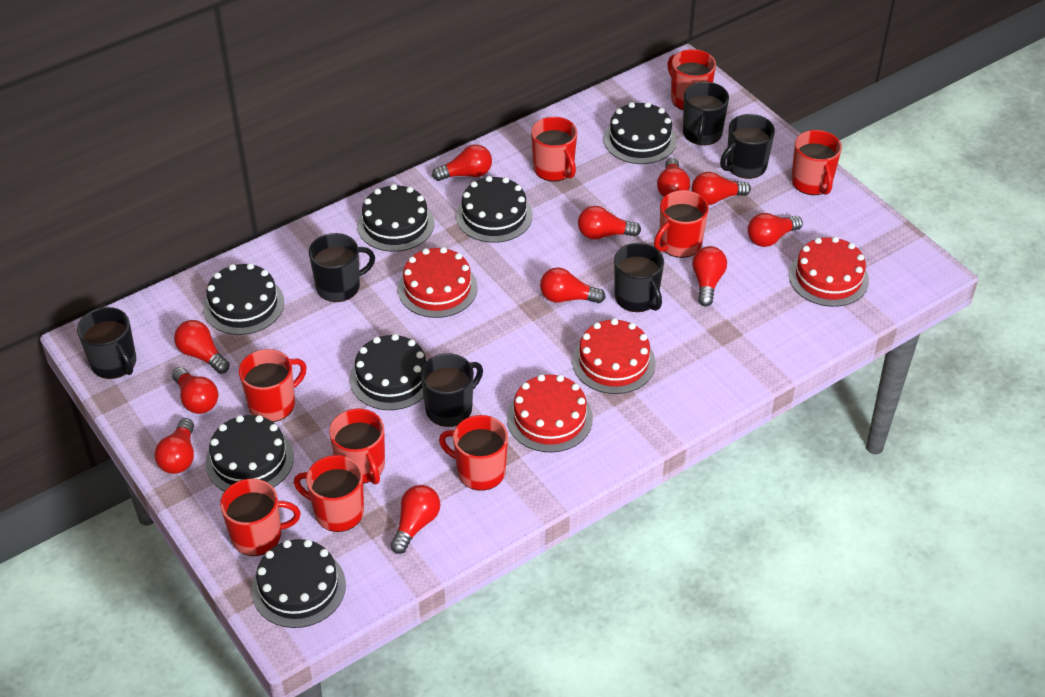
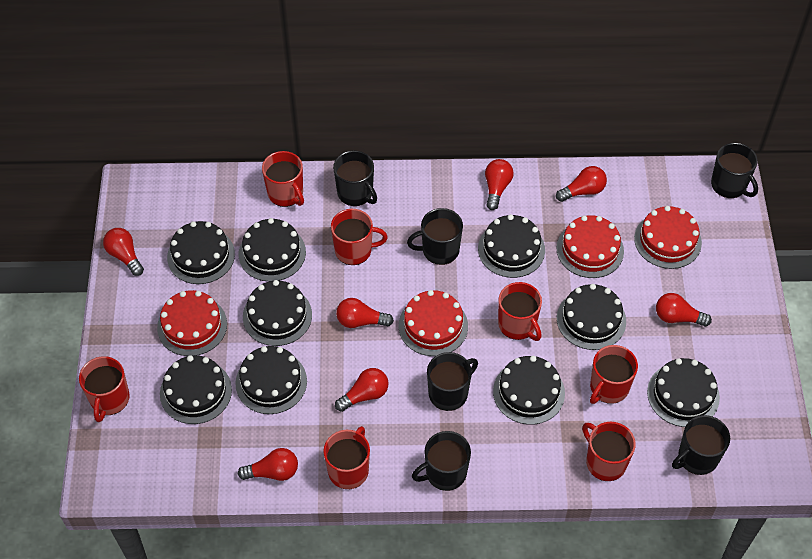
black cake: 7 -> 9
red light bulb: 11 -> 7
red mug: 9 -> 7

